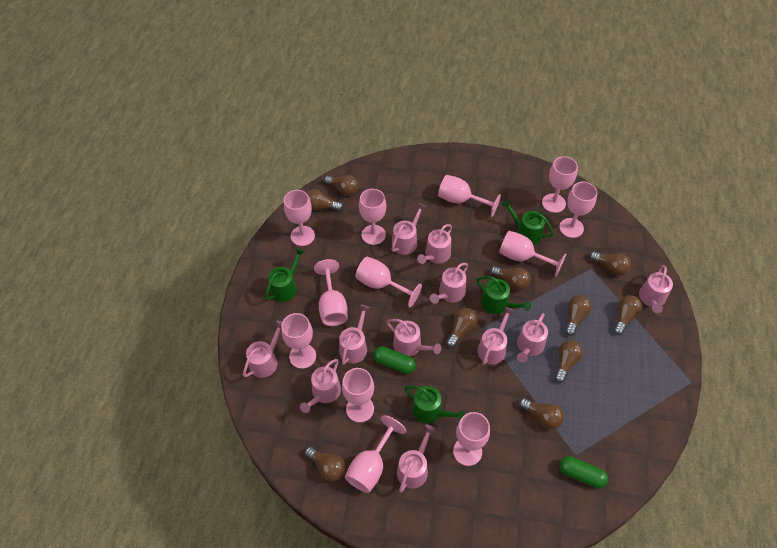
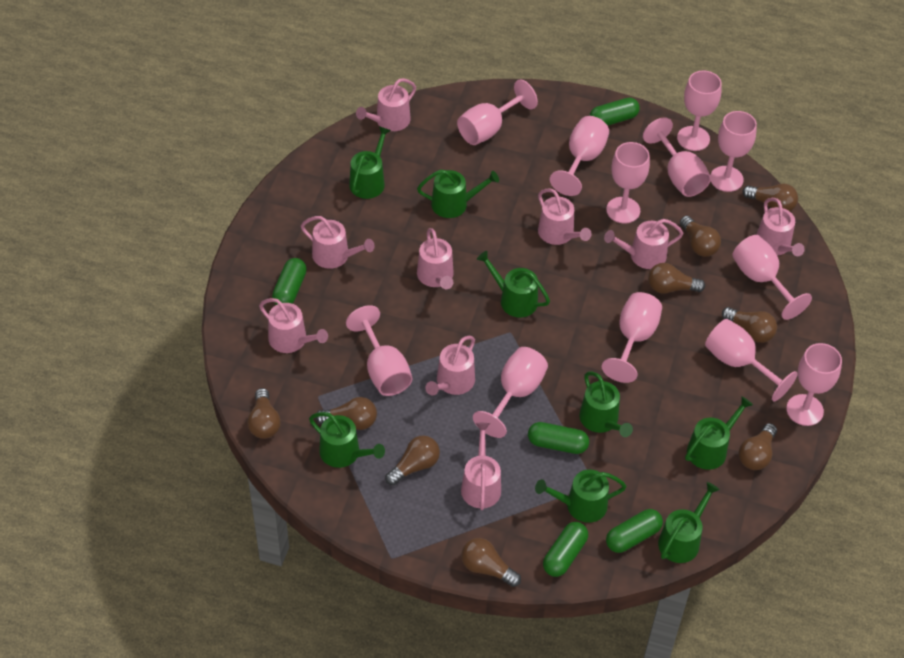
brown light bulb: 10 -> 9
green capsule: 2 -> 5
green watering can: 4 -> 8
pink watering can: 11 -> 9

